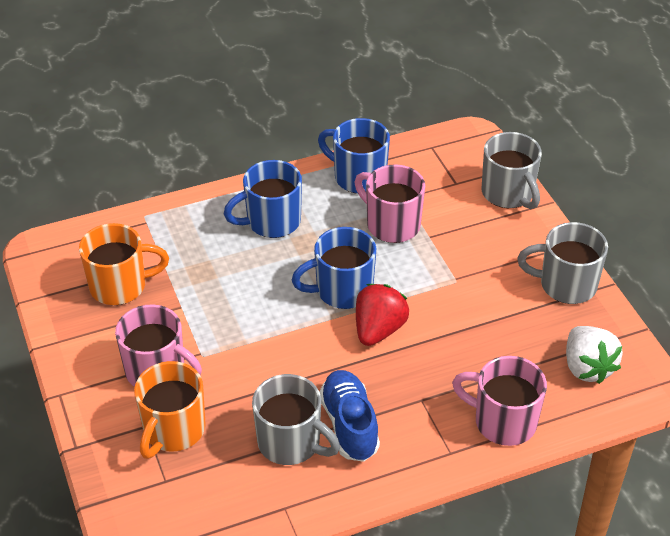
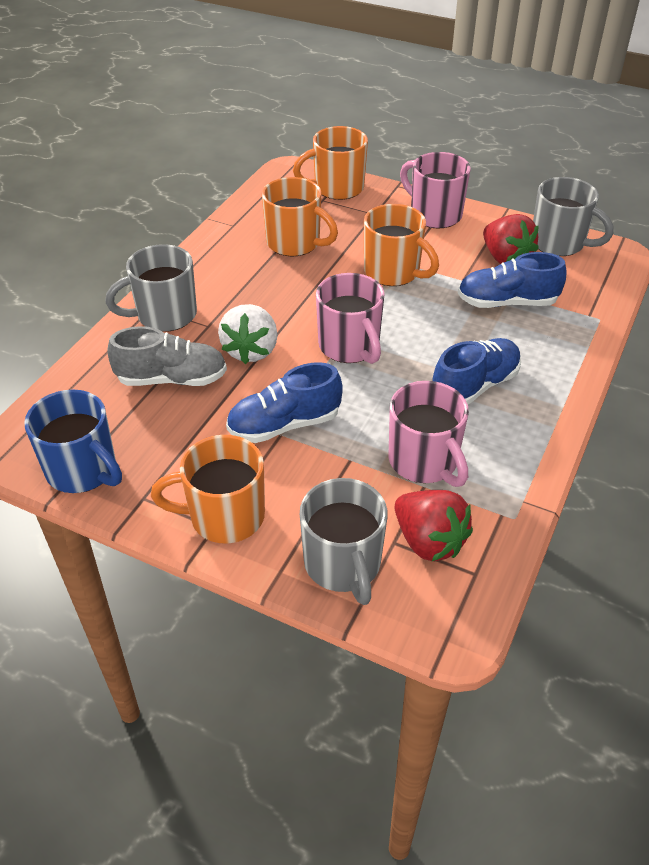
blue mug: 3 -> 1
blue shoe: 1 -> 3
grey shoe: 0 -> 1
orange mug: 2 -> 4
red strawberry: 1 -> 2

